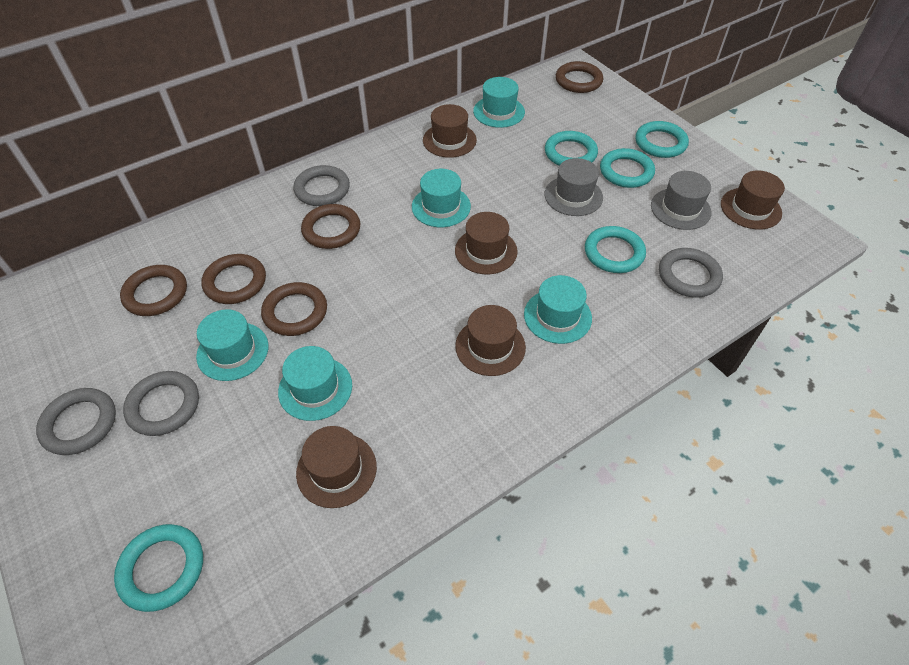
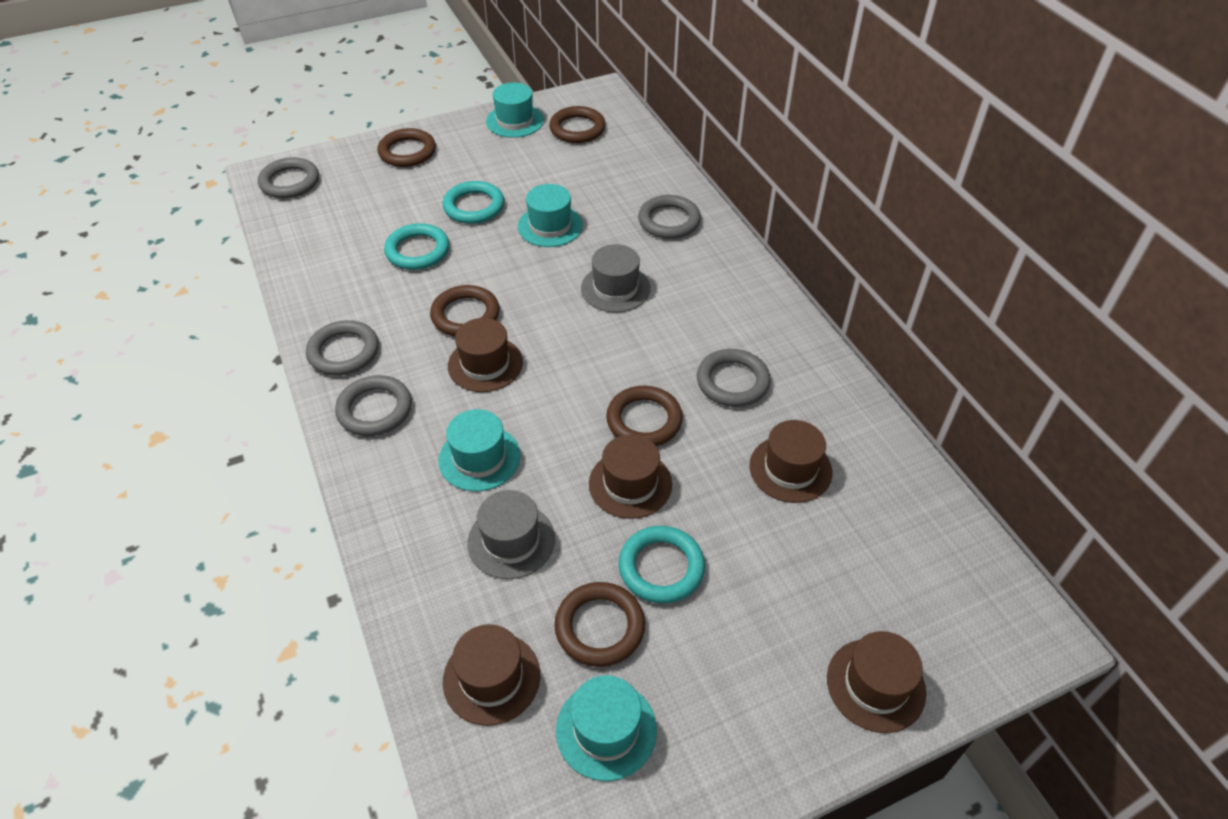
grey ring: 4 -> 5
turquoise hat: 5 -> 4
turquoise ring: 5 -> 3

